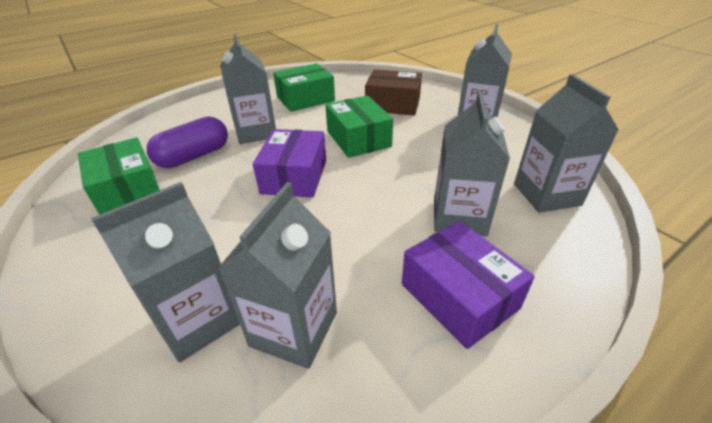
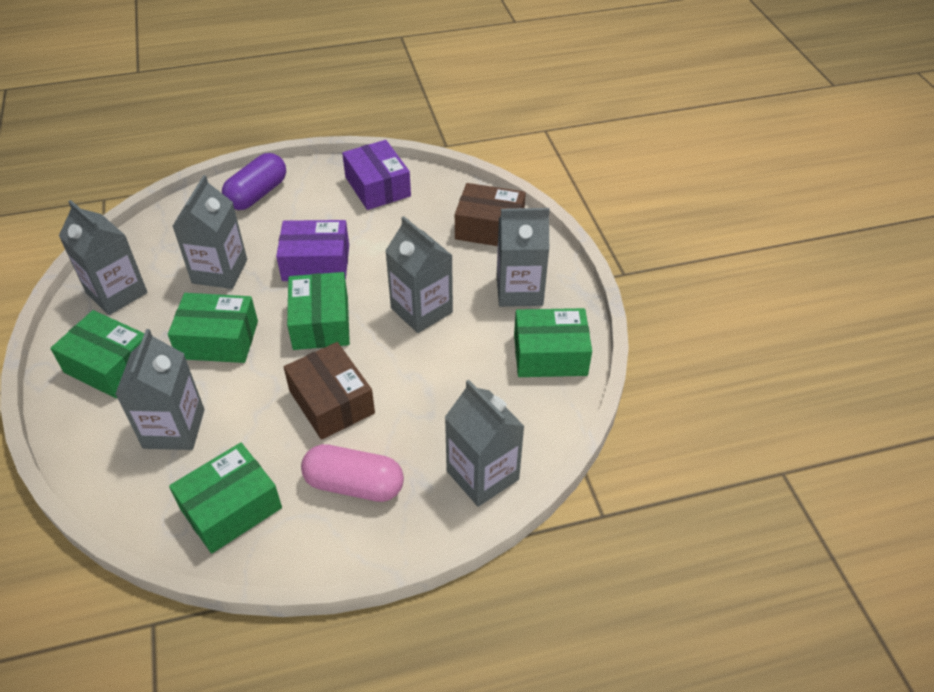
brown box: 1 -> 2
green box: 3 -> 5
pink capsule: 0 -> 1

